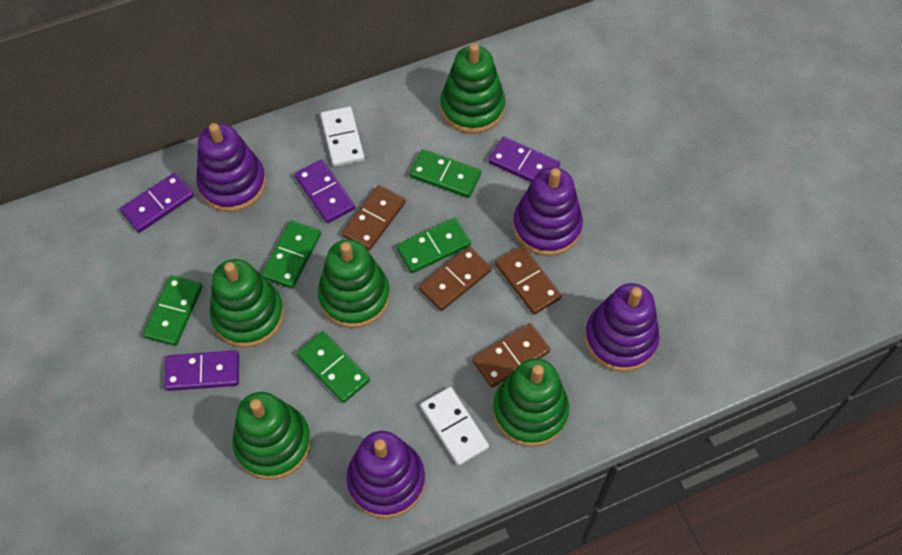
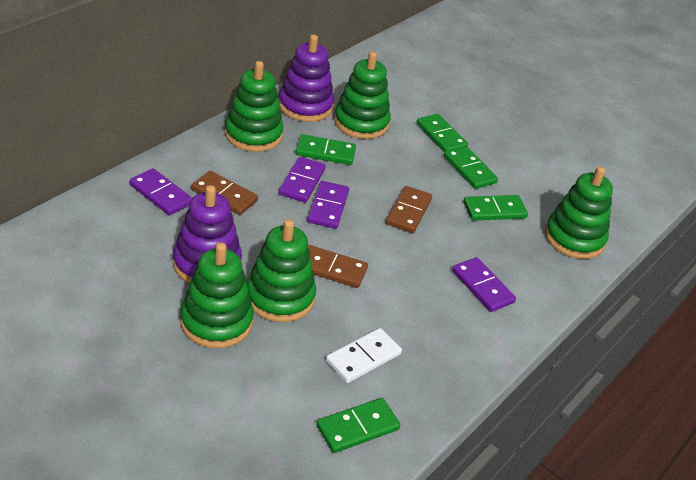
brown domino: 4 -> 3
purple stacking toy: 4 -> 2
white domino: 2 -> 1

